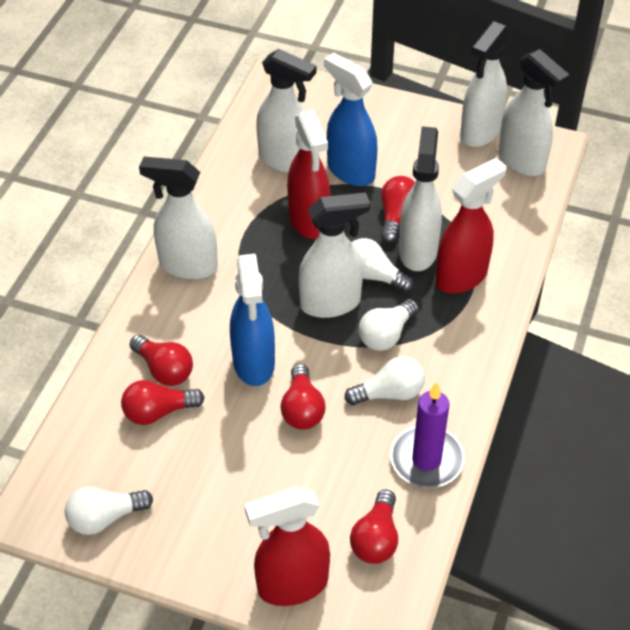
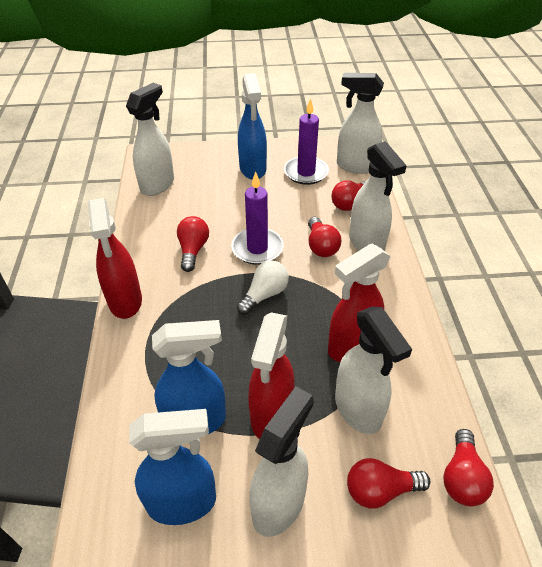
blue spray bottle: 2 -> 3
purple candle: 1 -> 2
white light bulb: 4 -> 1
white spray bottle: 6 -> 5

